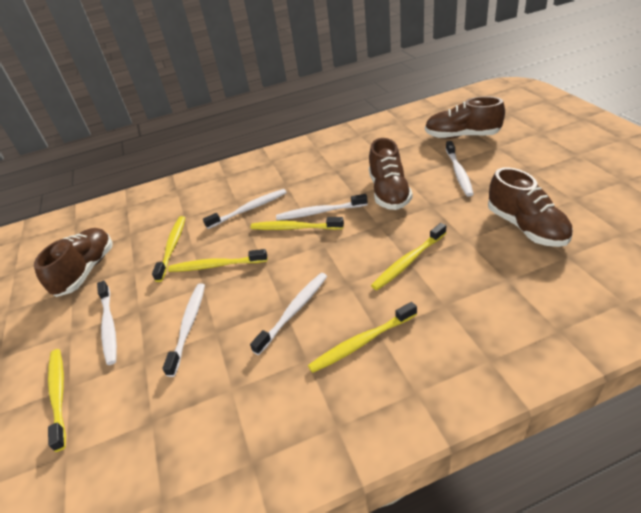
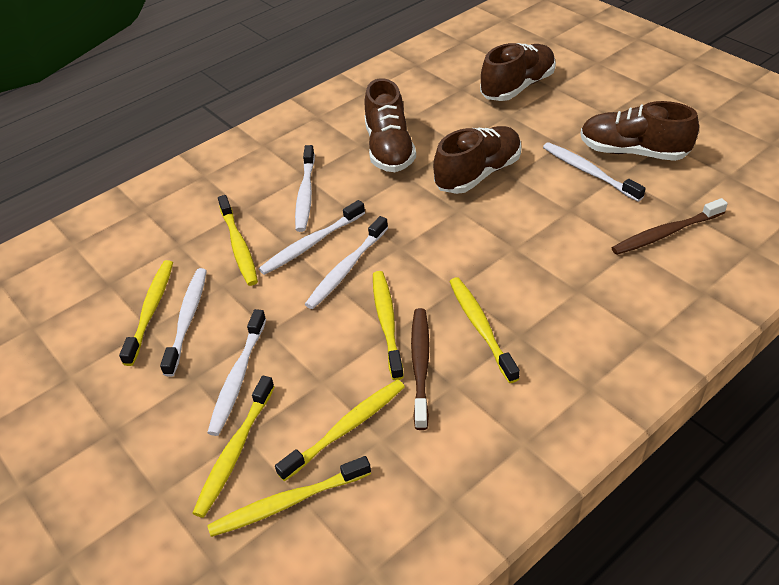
brown toothbrush: 0 -> 2
yellow toothbrush: 6 -> 7

